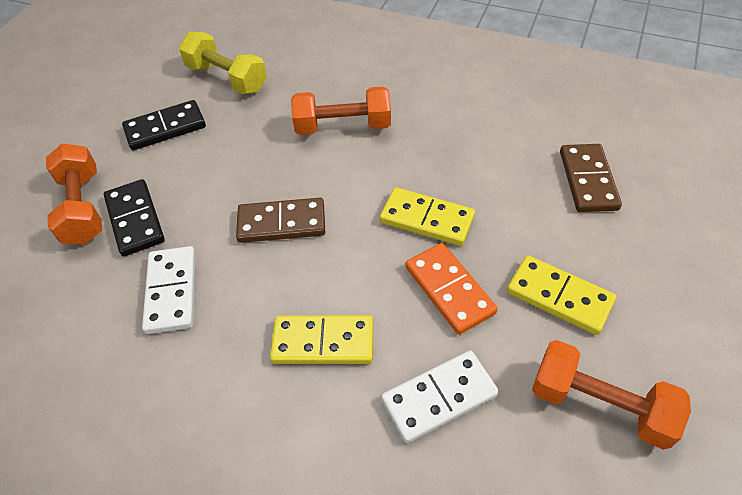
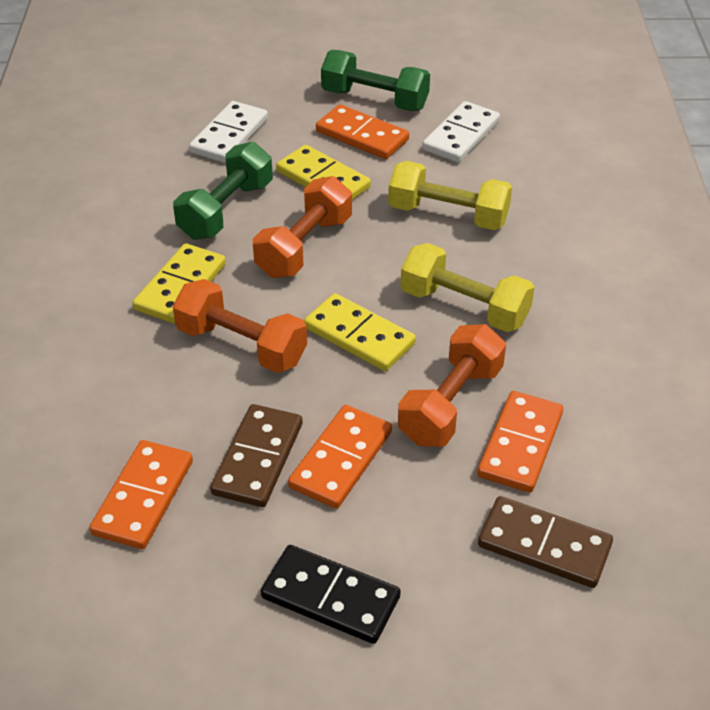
black domino: 2 -> 1
green dumbbell: 0 -> 2
orange domino: 1 -> 4
yellow dumbbell: 1 -> 2

